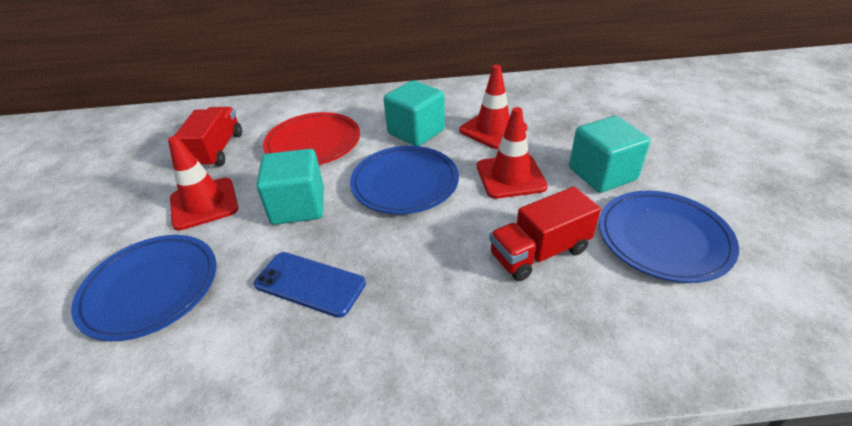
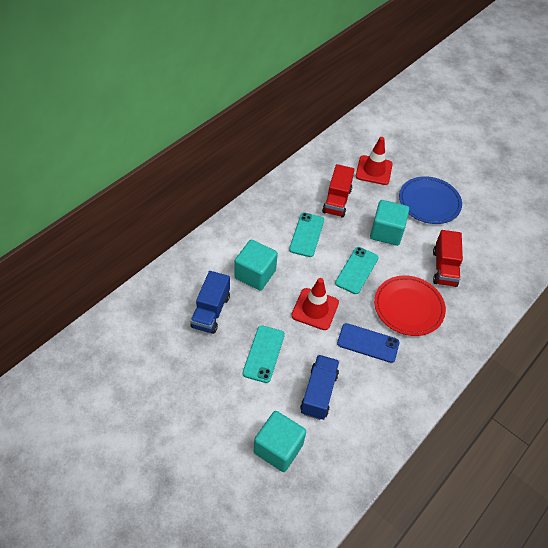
blue plate: 3 -> 1
blue truck: 0 -> 2
red traffic cone: 3 -> 2
turquoise phone: 0 -> 3

